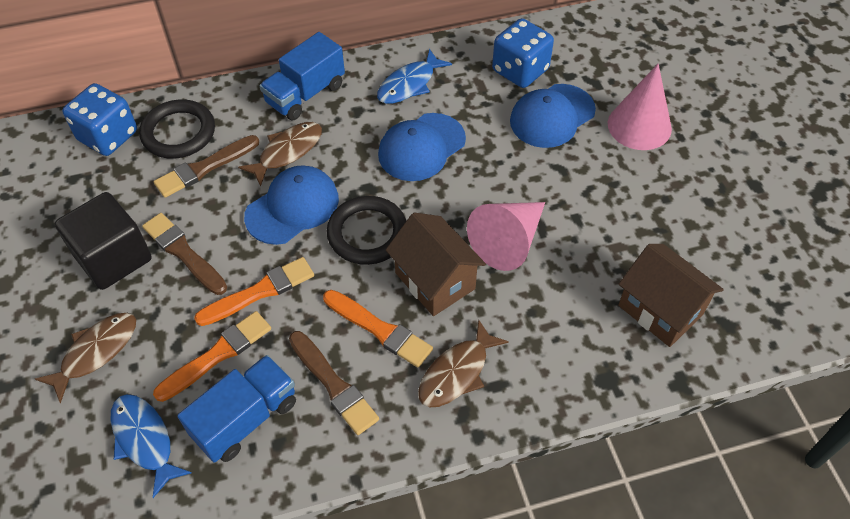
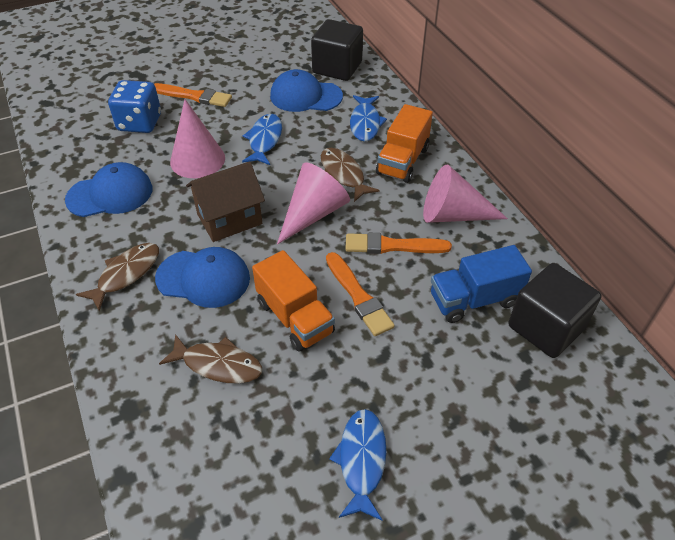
black cube: 1 -> 2
black ring: 2 -> 0
blue dice: 2 -> 1
blue fish: 2 -> 3
blue truck: 2 -> 1
brown brush: 3 -> 0
brown house: 2 -> 1
orange truck: 0 -> 2
pink cone: 2 -> 3

